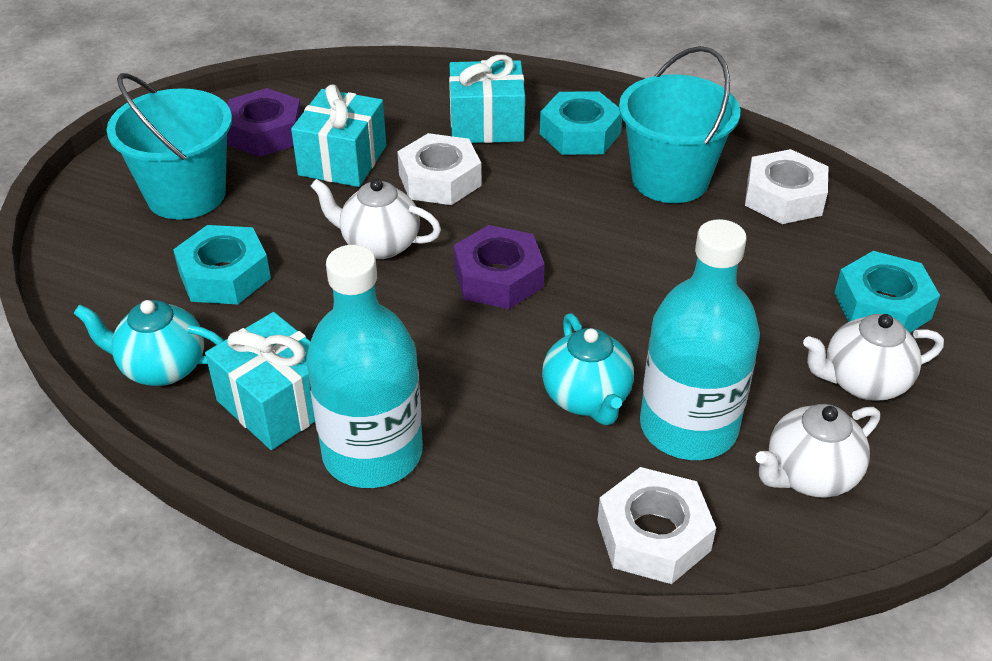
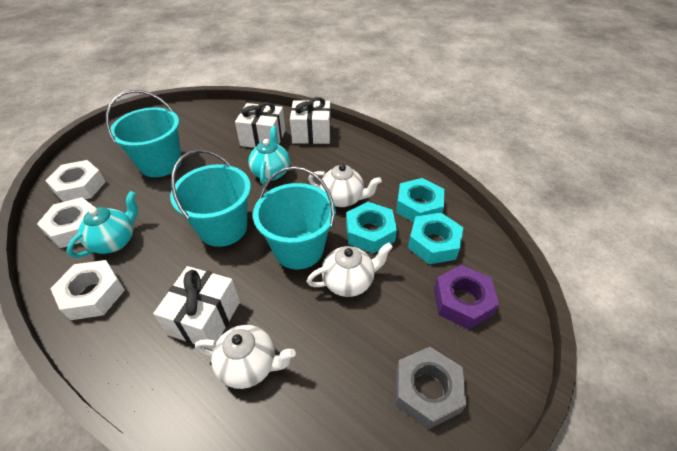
grey nut: 0 -> 1
purple nut: 2 -> 1
turquoise bottle: 2 -> 0
turquoise bucket: 2 -> 3
turquoise gift: 3 -> 0
white gift: 0 -> 3

